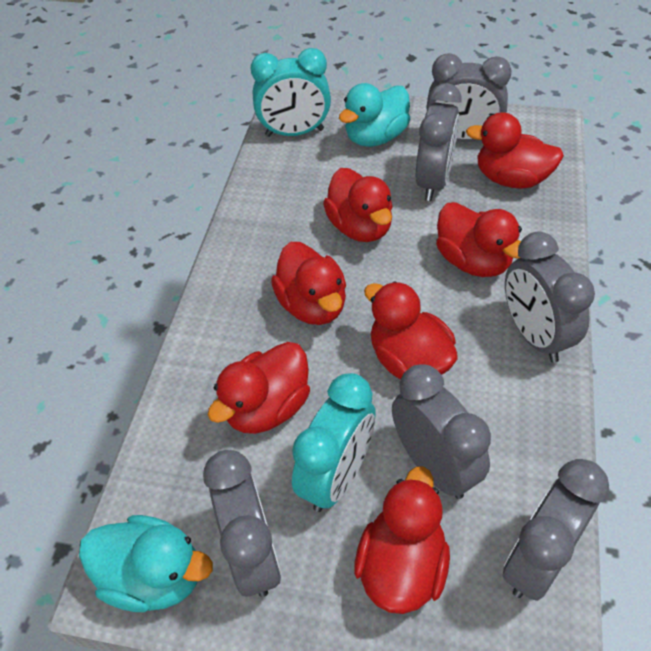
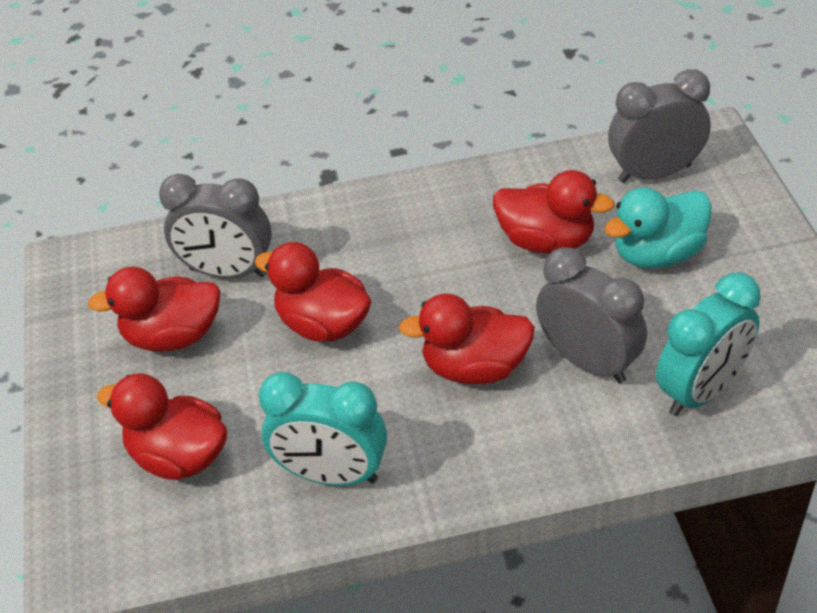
grey clock: 6 -> 3
red duck: 7 -> 5
turquoise duck: 2 -> 1

